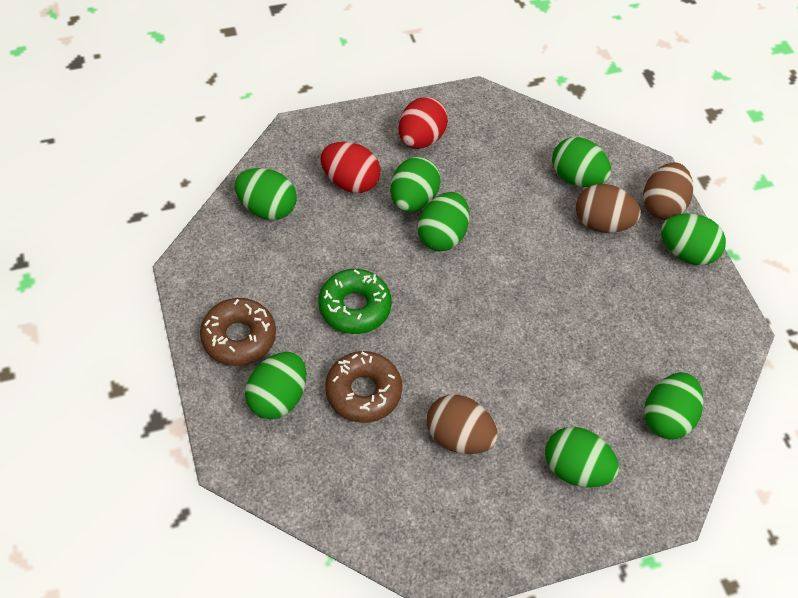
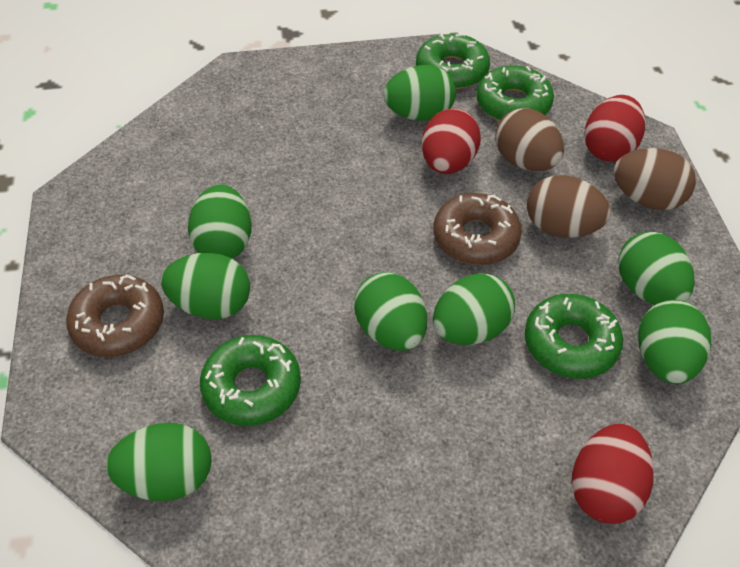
green donut: 1 -> 4
red egg: 2 -> 3

